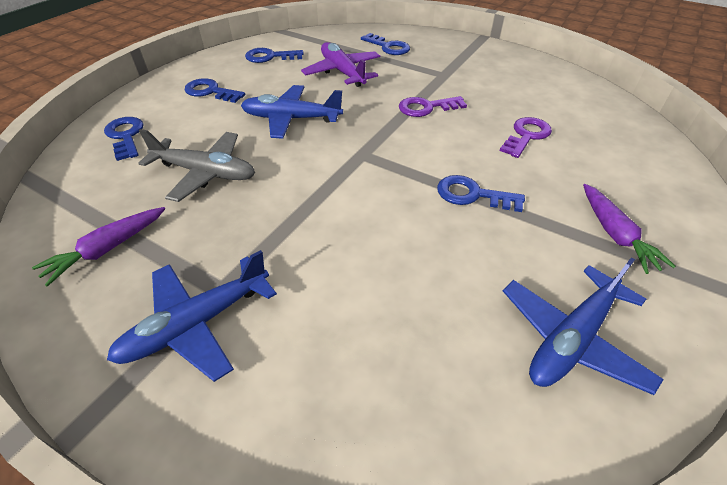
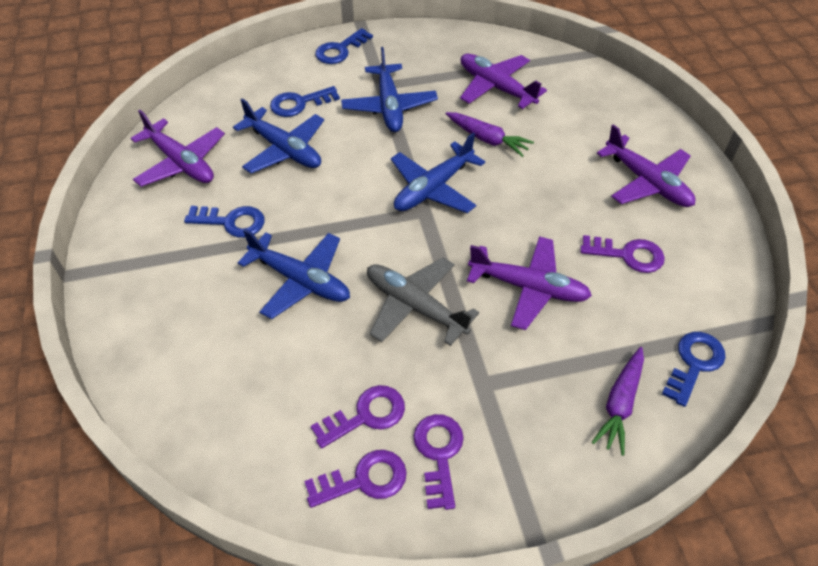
blue key: 5 -> 4
blue plane: 3 -> 4
purple key: 2 -> 4
purple plane: 1 -> 4

